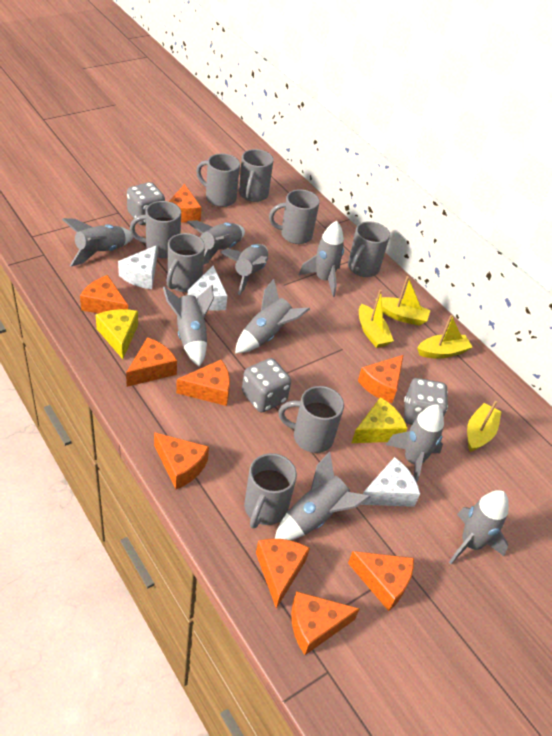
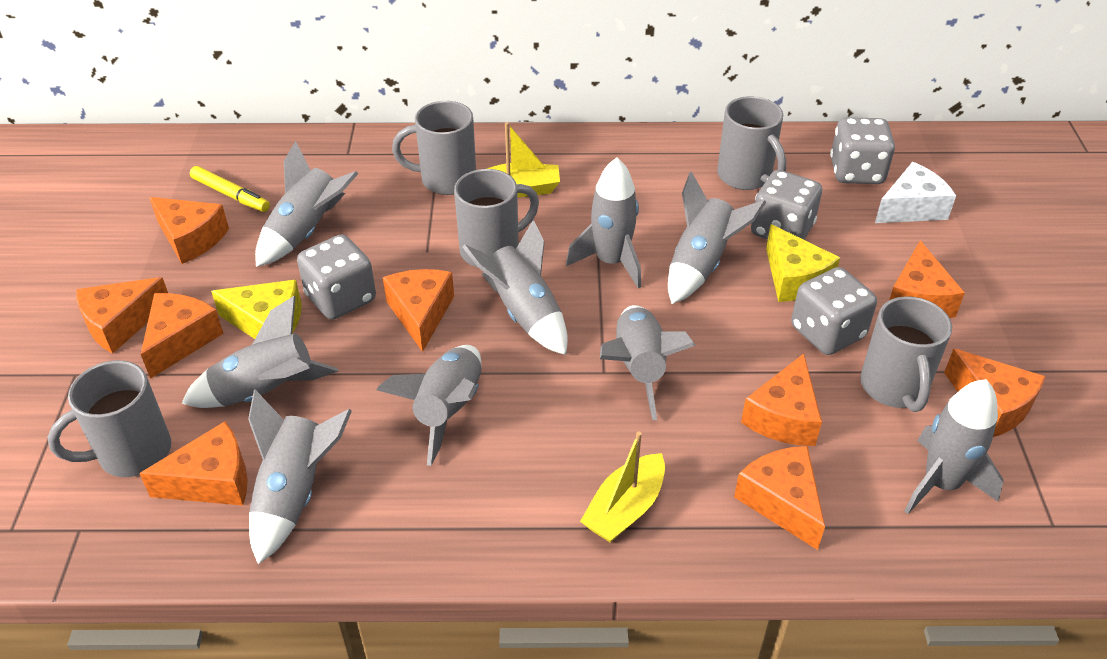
grey dice: 3 -> 4
grey mug: 8 -> 5
white cheese: 3 -> 1
yellow boat: 4 -> 2
yellow marker: 0 -> 1

